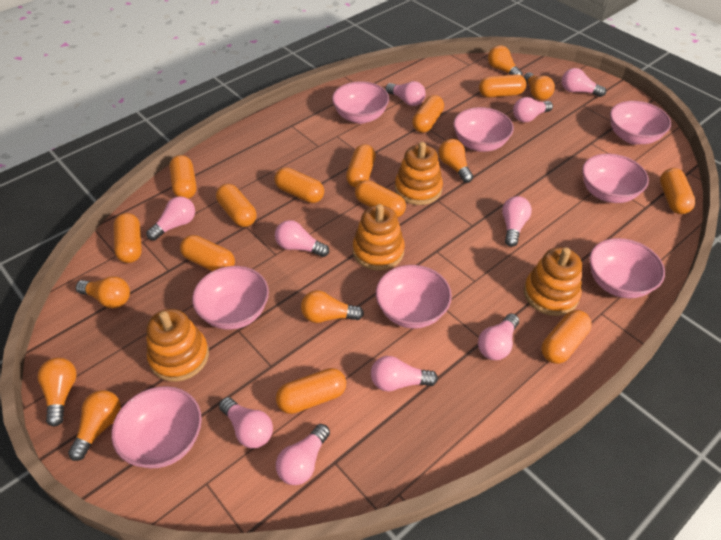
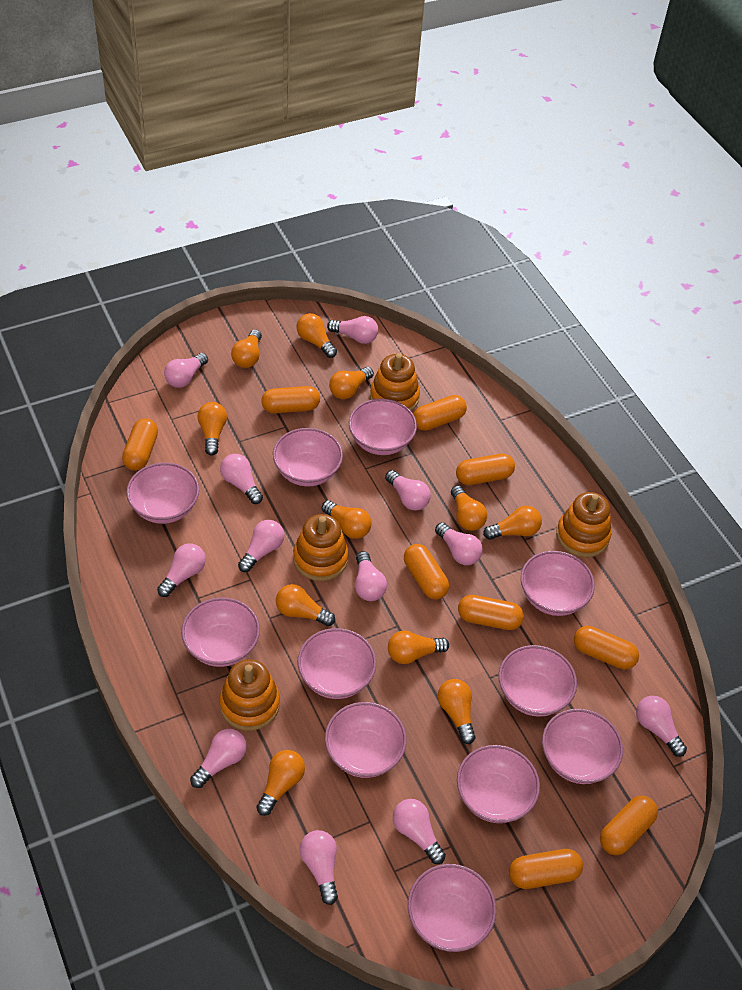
orange capsule: 12 -> 9
orange light bulb: 7 -> 11
pink bowl: 8 -> 11
pink light bulb: 10 -> 12

